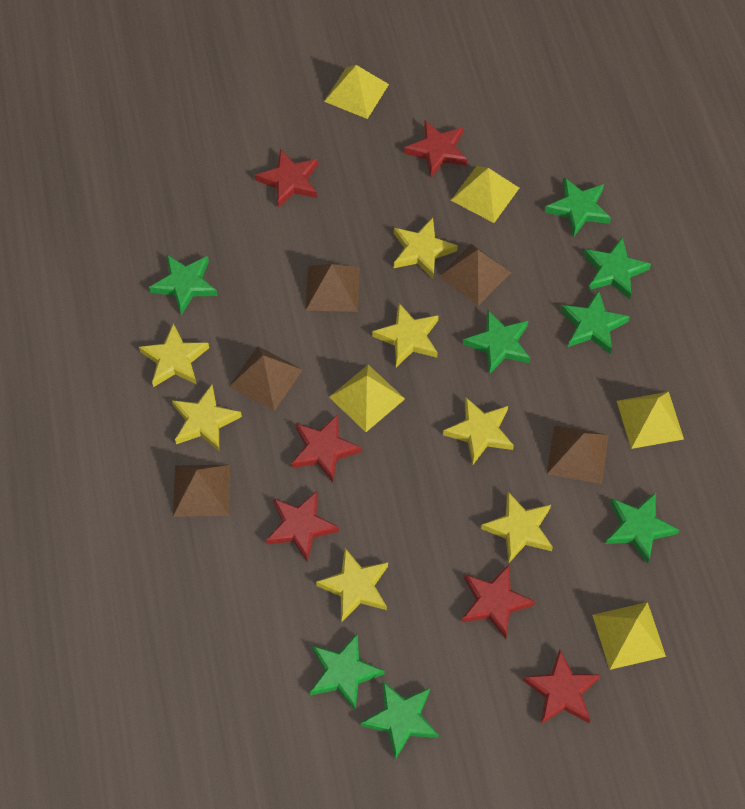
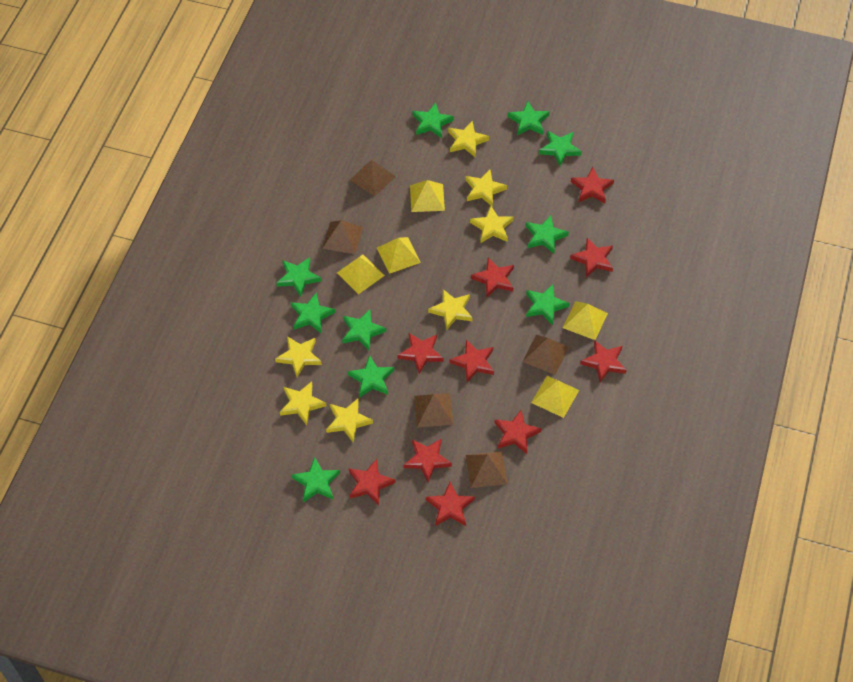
green star: 8 -> 10
red star: 6 -> 10

